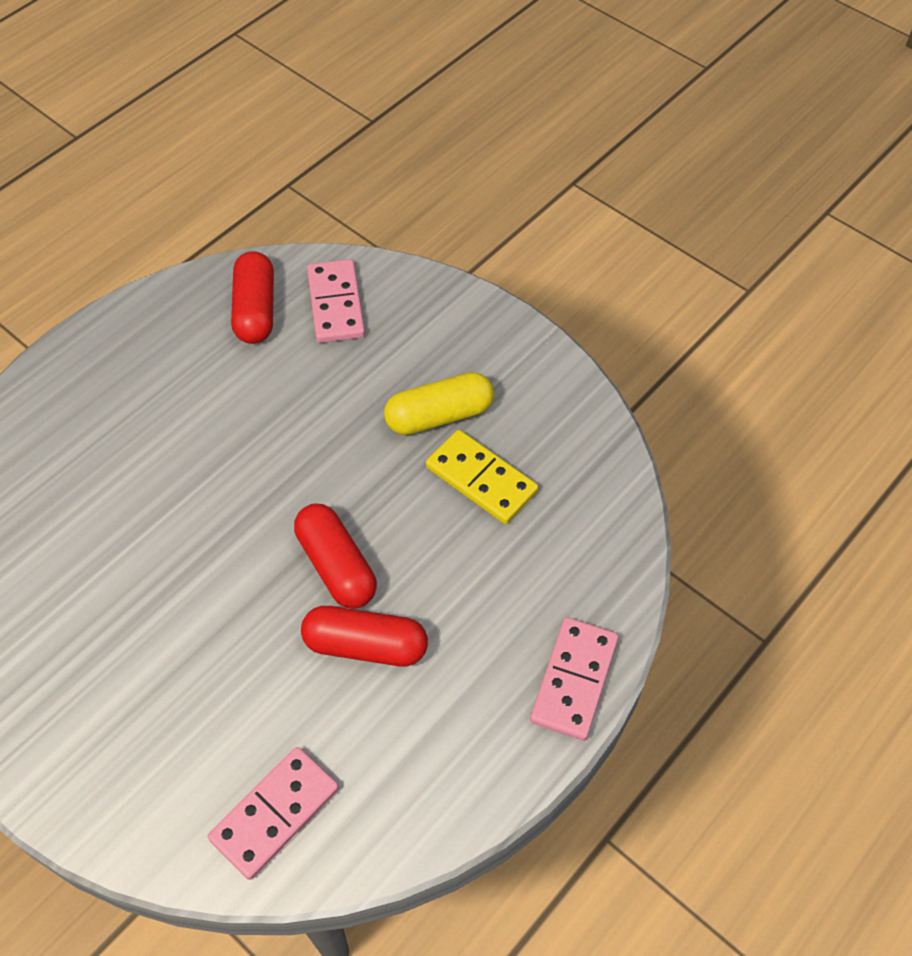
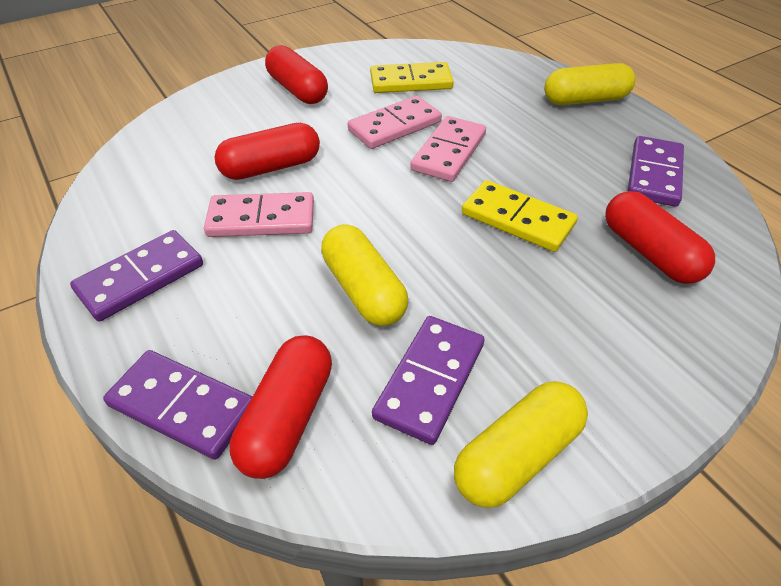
purple domino: 0 -> 4
red capsule: 3 -> 4
yellow capsule: 1 -> 3
yellow domino: 1 -> 2

